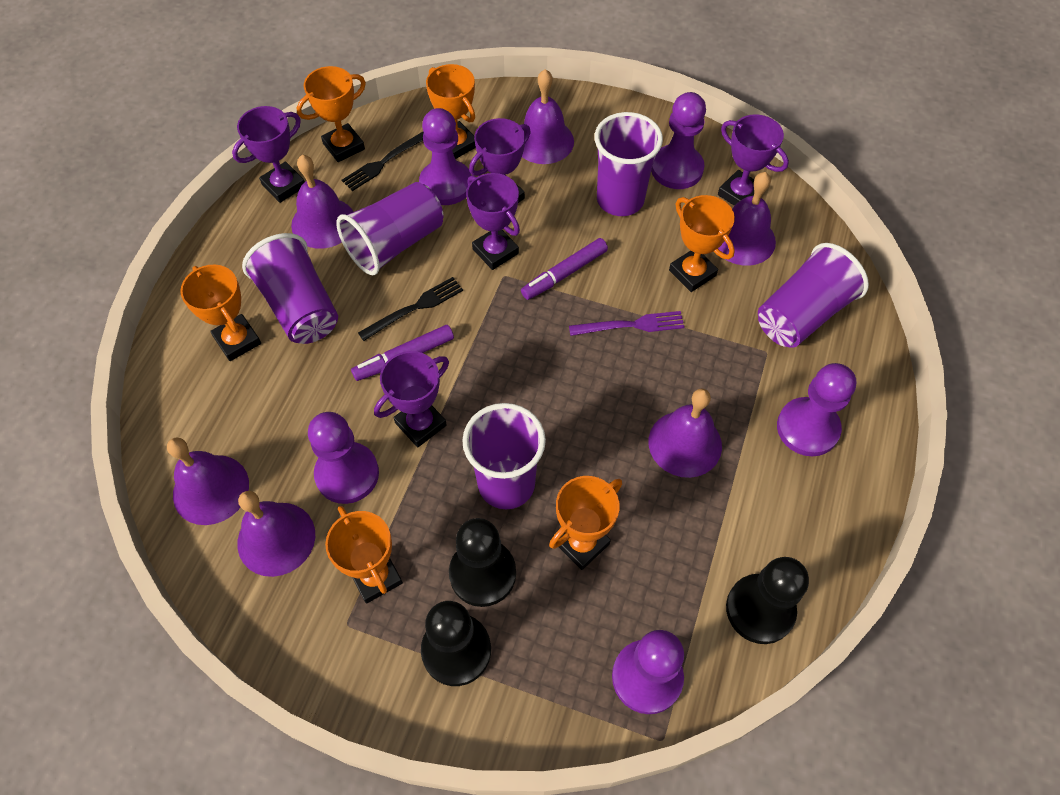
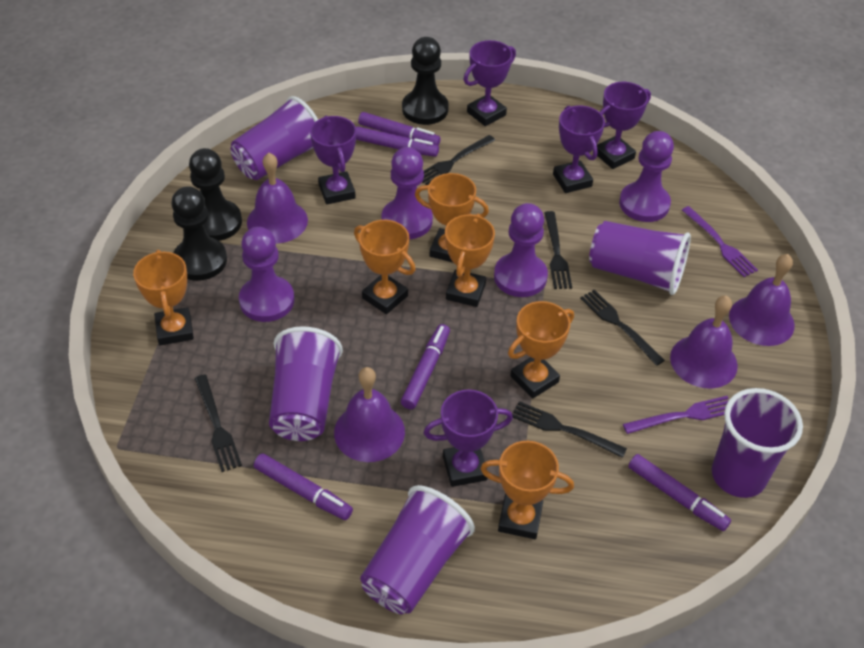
black fork: 2 -> 5
purple bell: 6 -> 4
purple fork: 1 -> 2
purple marker: 2 -> 5
purple pawn: 5 -> 4

